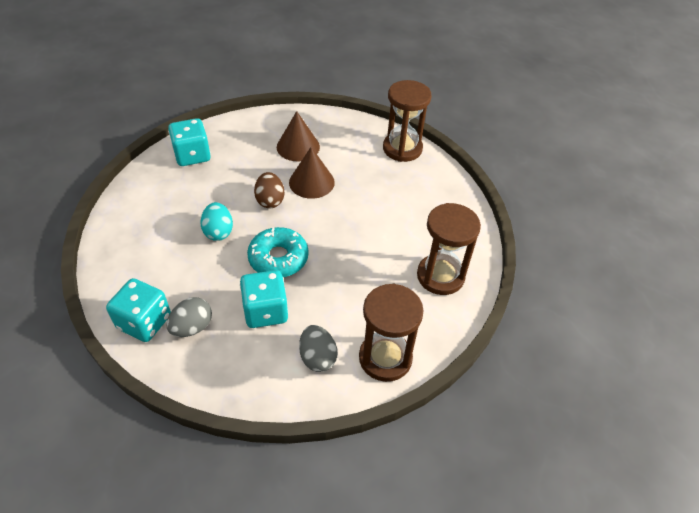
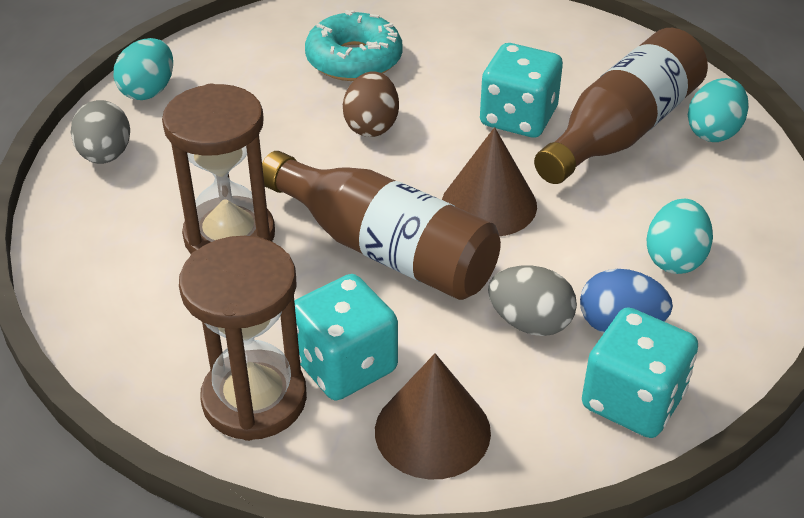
blue egg: 0 -> 1
brown bottle: 0 -> 2
brown hourglass: 3 -> 2
turquoise egg: 1 -> 3

